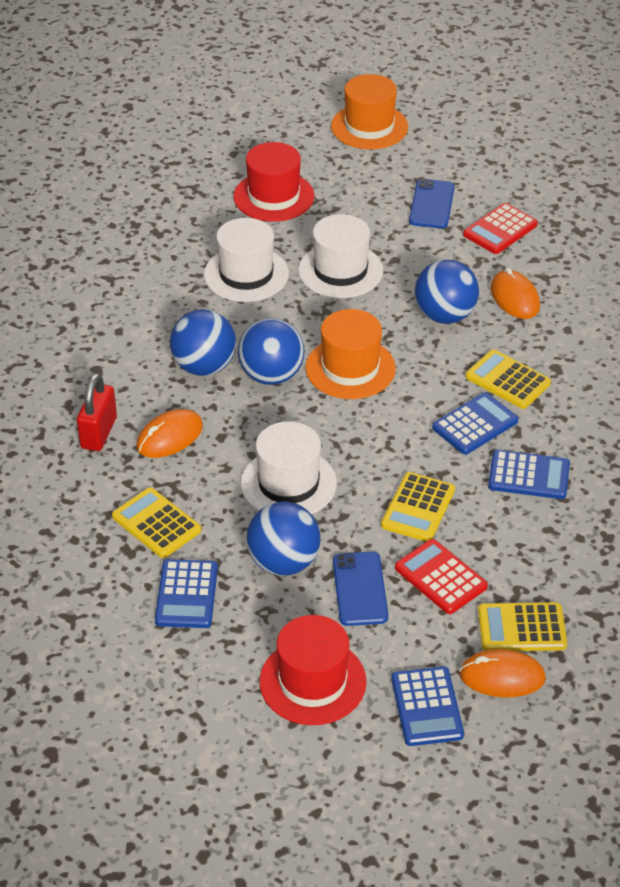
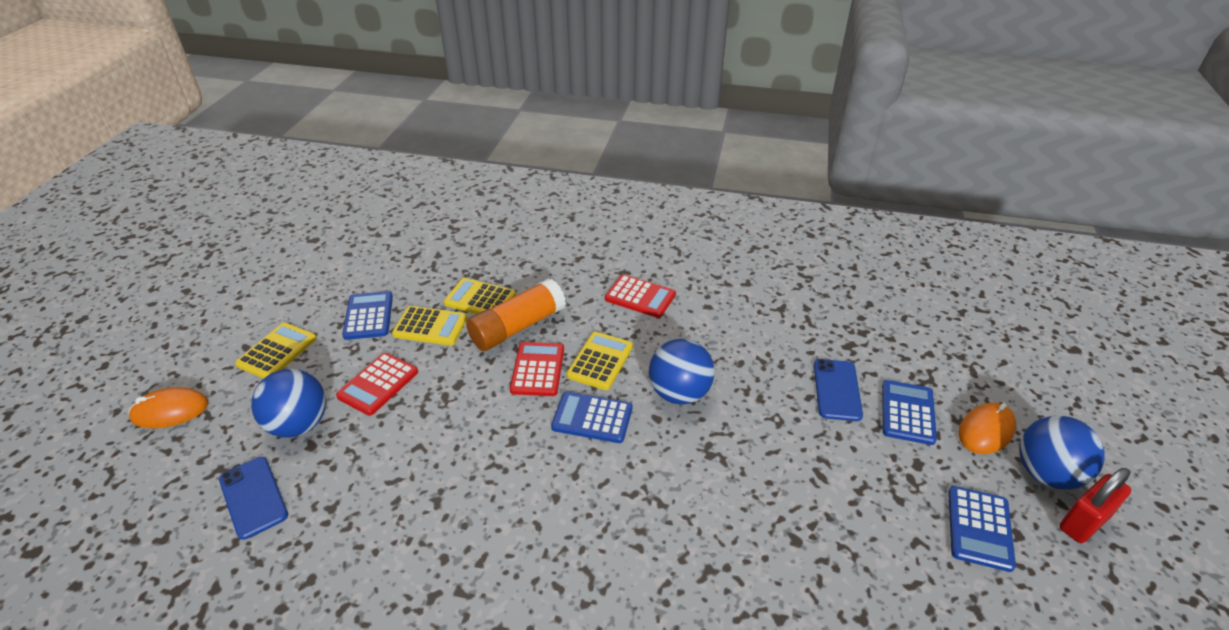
blue ball: 4 -> 3
orange glue stick: 0 -> 1
orange hat: 2 -> 0
orange mouse: 3 -> 2
red calculator: 2 -> 3
red hat: 2 -> 0
white hat: 3 -> 0

